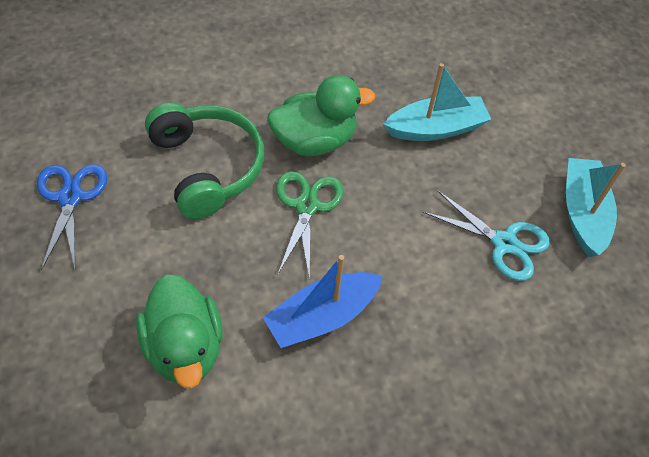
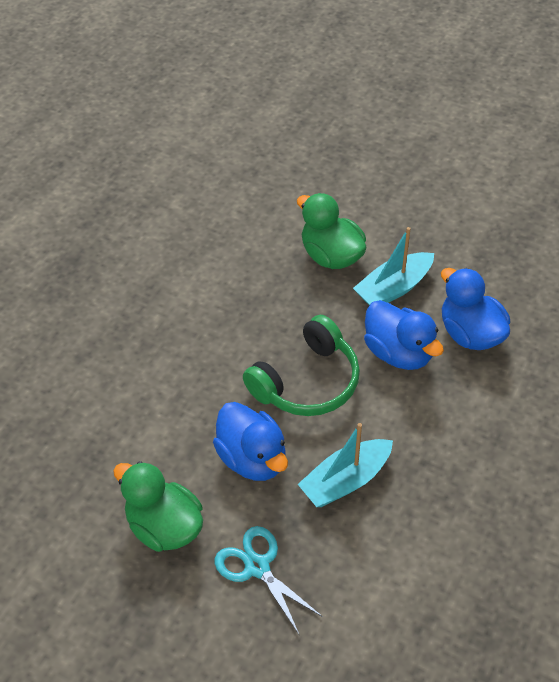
blue boat: 1 -> 0
blue duck: 0 -> 3
blue scissors: 1 -> 0
green scissors: 1 -> 0

